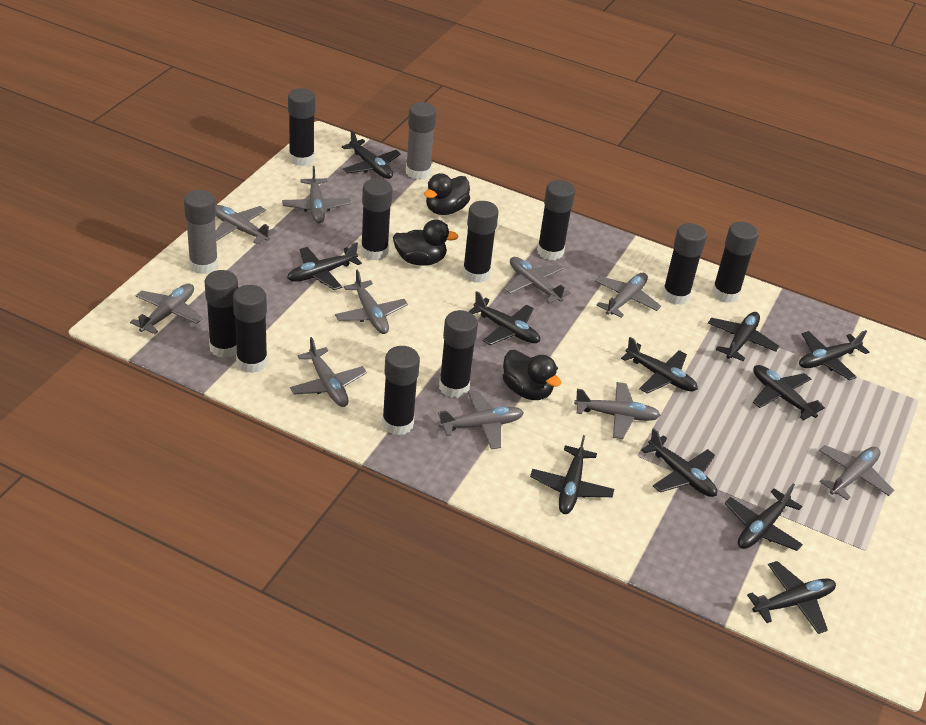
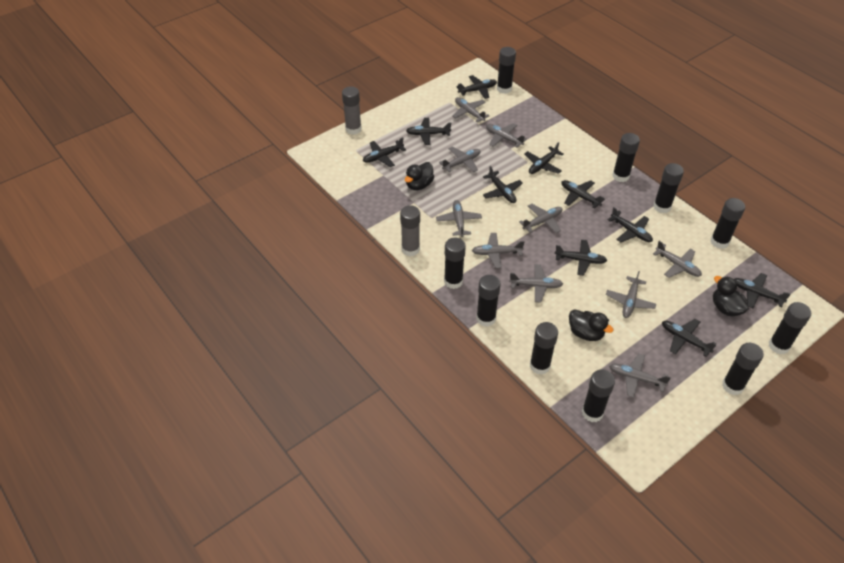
black plane: 11 -> 10

